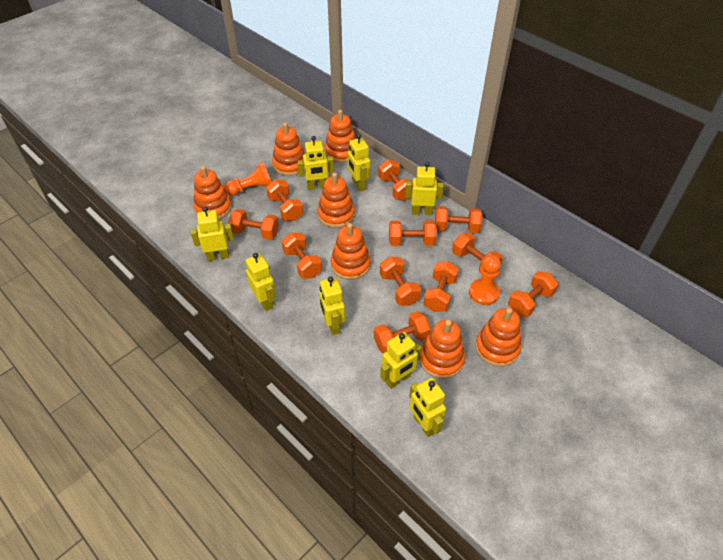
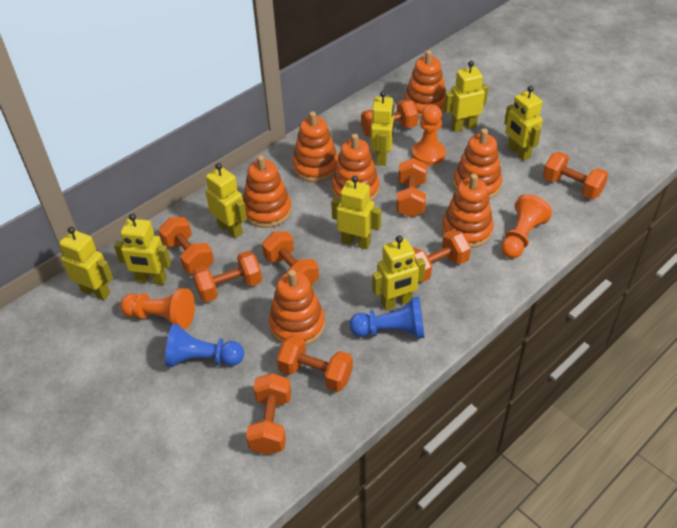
blue pawn: 0 -> 2
orange dumbbell: 11 -> 9
orange pawn: 2 -> 3

